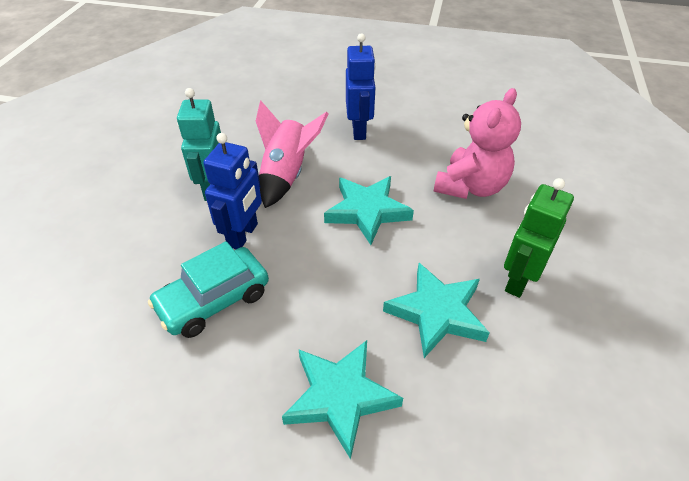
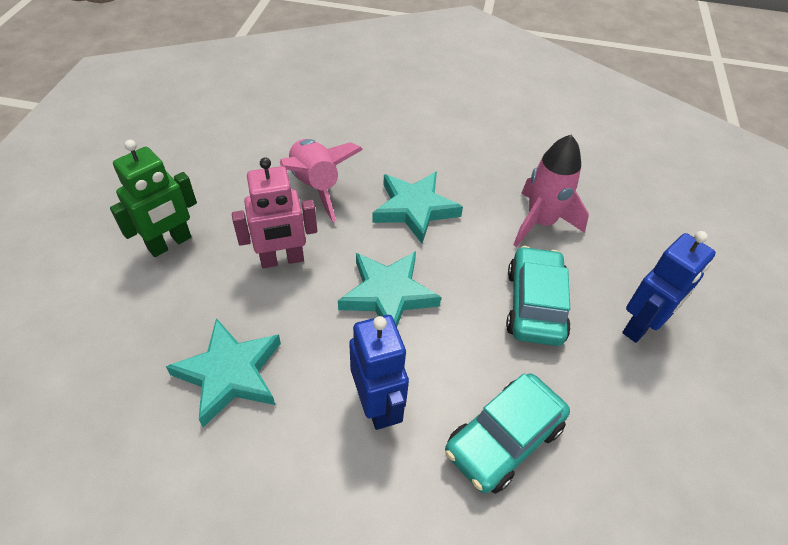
pink robot: 0 -> 1
pink rocket: 1 -> 2
pink teddy bear: 1 -> 0
turquoise car: 1 -> 2
turquoise robot: 1 -> 0

